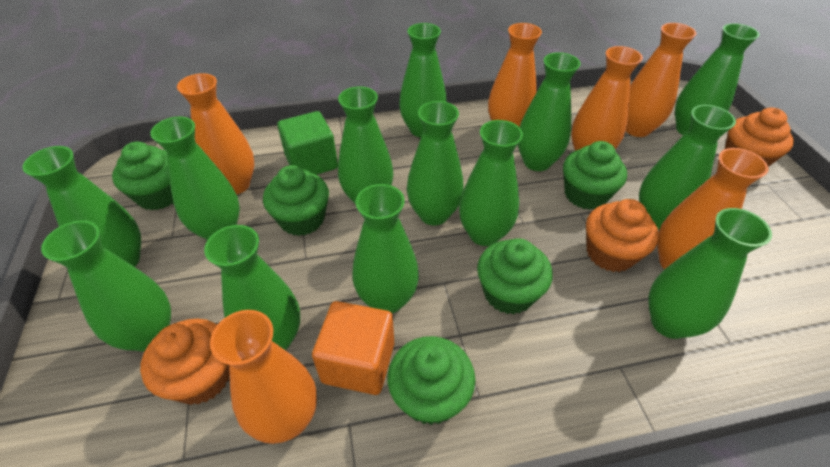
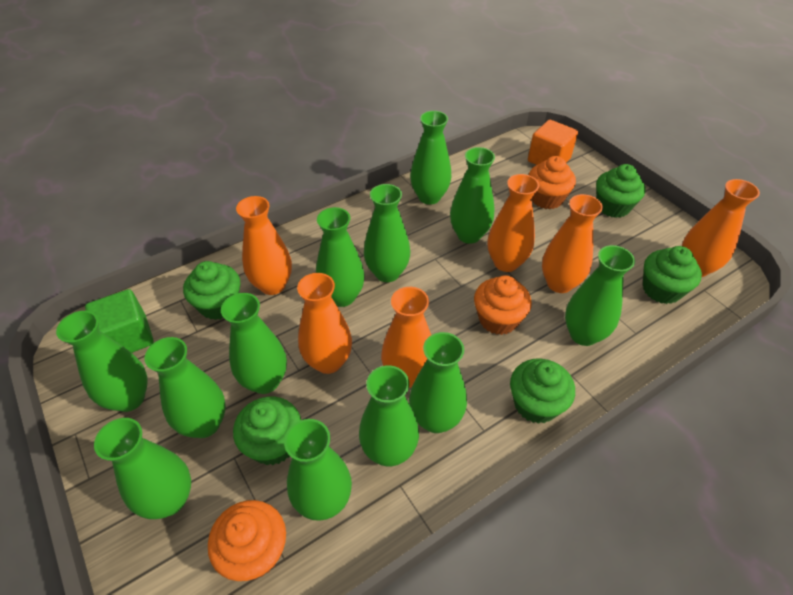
green vase: 13 -> 12

